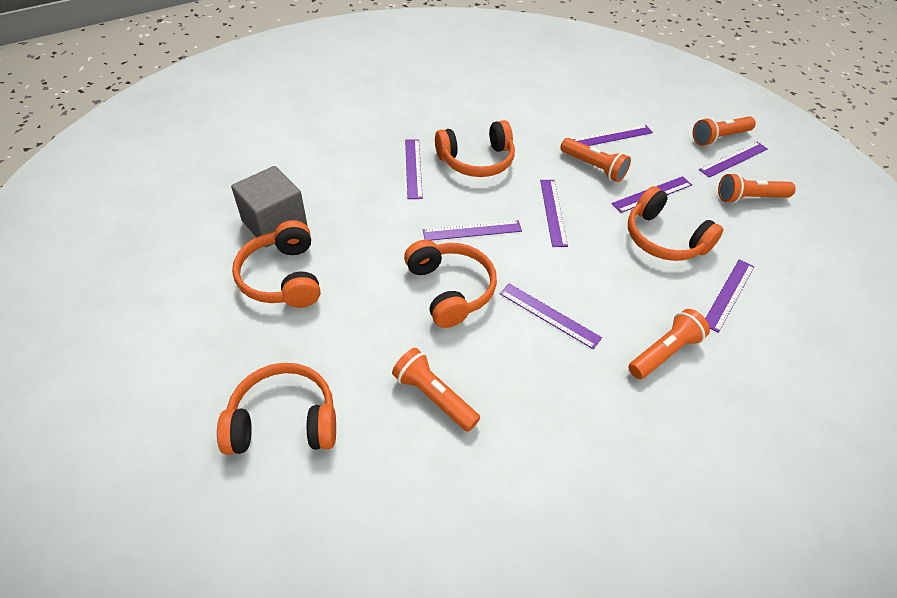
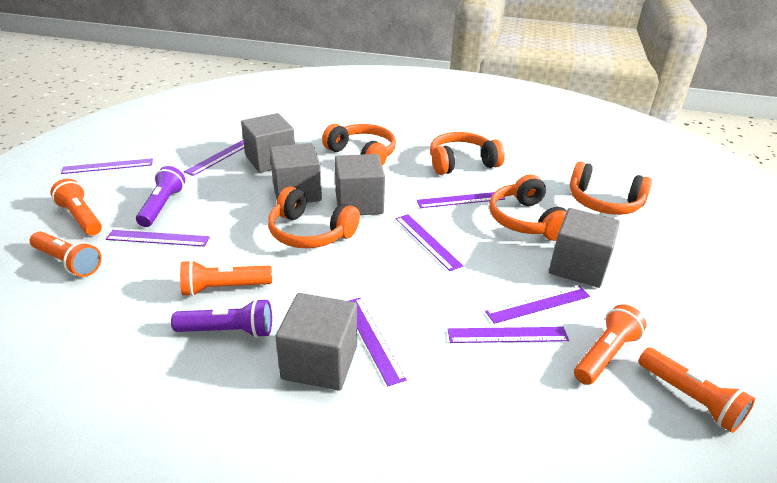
grey cube: 1 -> 5
purple flashlight: 0 -> 2

